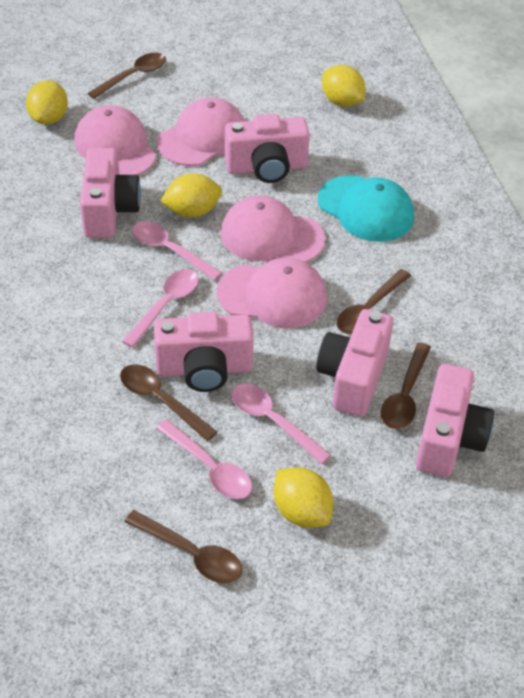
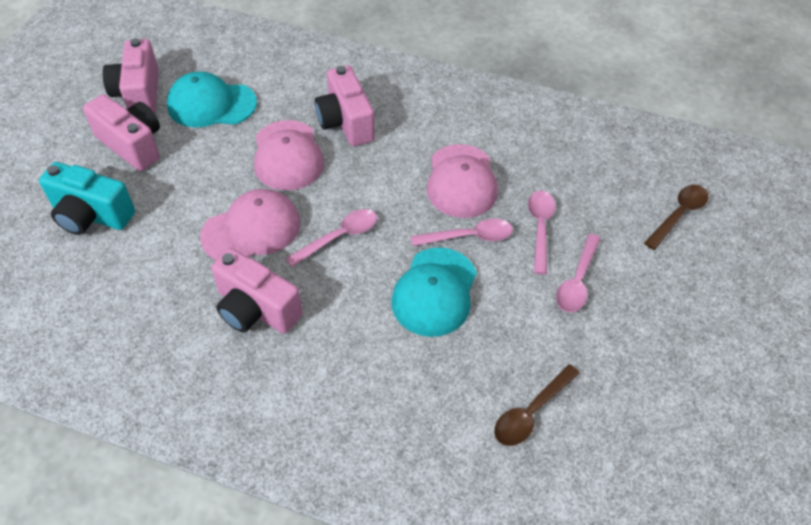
brown spoon: 5 -> 2
pink camera: 5 -> 4
pink cap: 4 -> 3
turquoise camera: 0 -> 1
turquoise cap: 1 -> 2
yellow lemon: 4 -> 0

